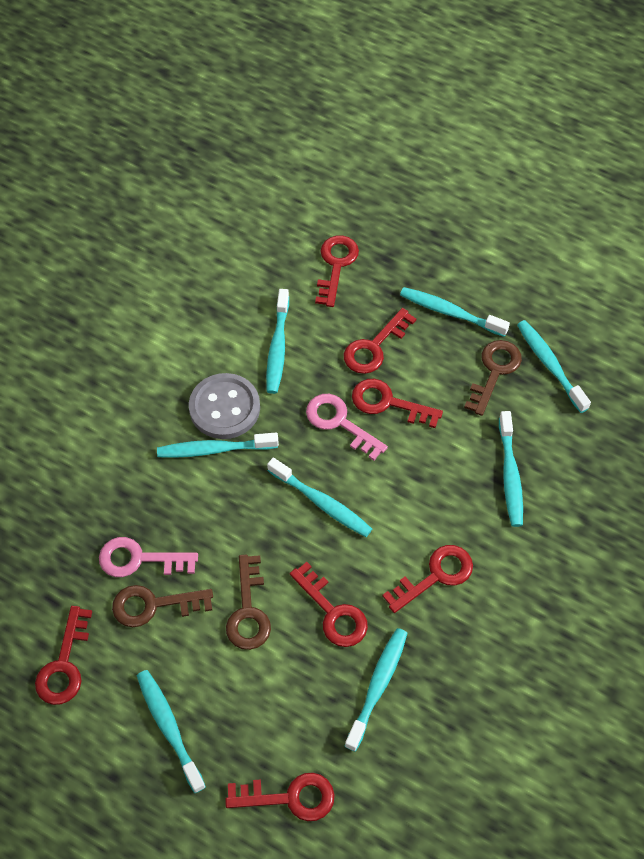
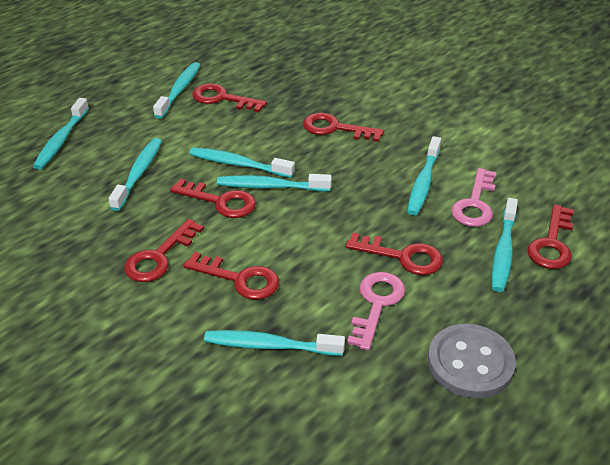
brown key: 3 -> 0

